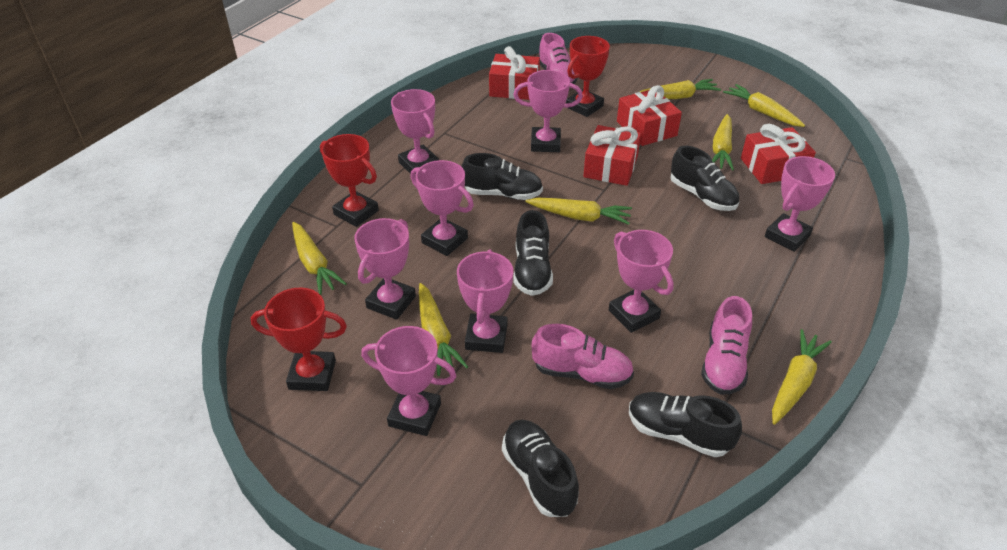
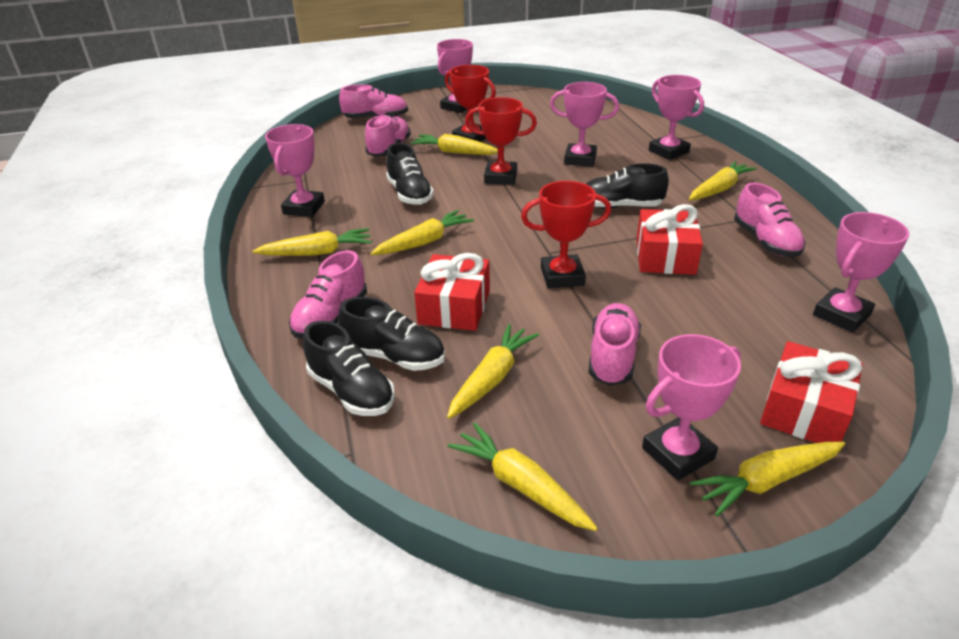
black shoe: 5 -> 4
pink shoe: 3 -> 5
pink trophy: 8 -> 6
red gift: 4 -> 3

